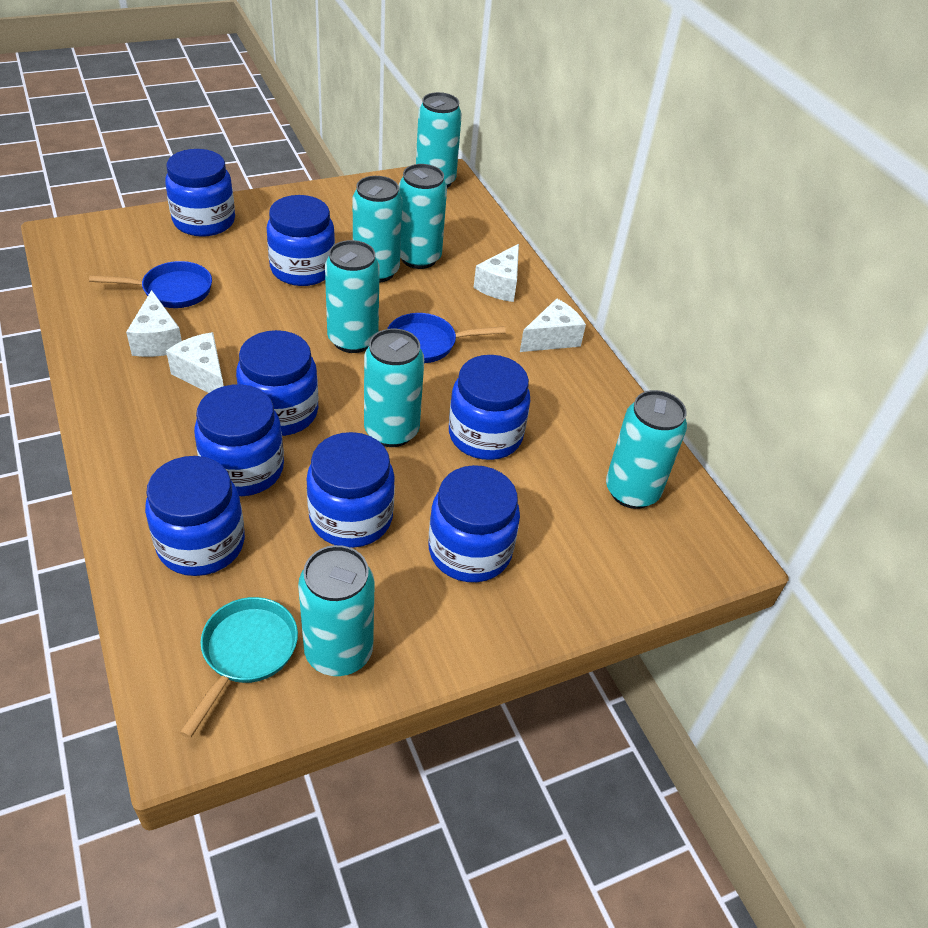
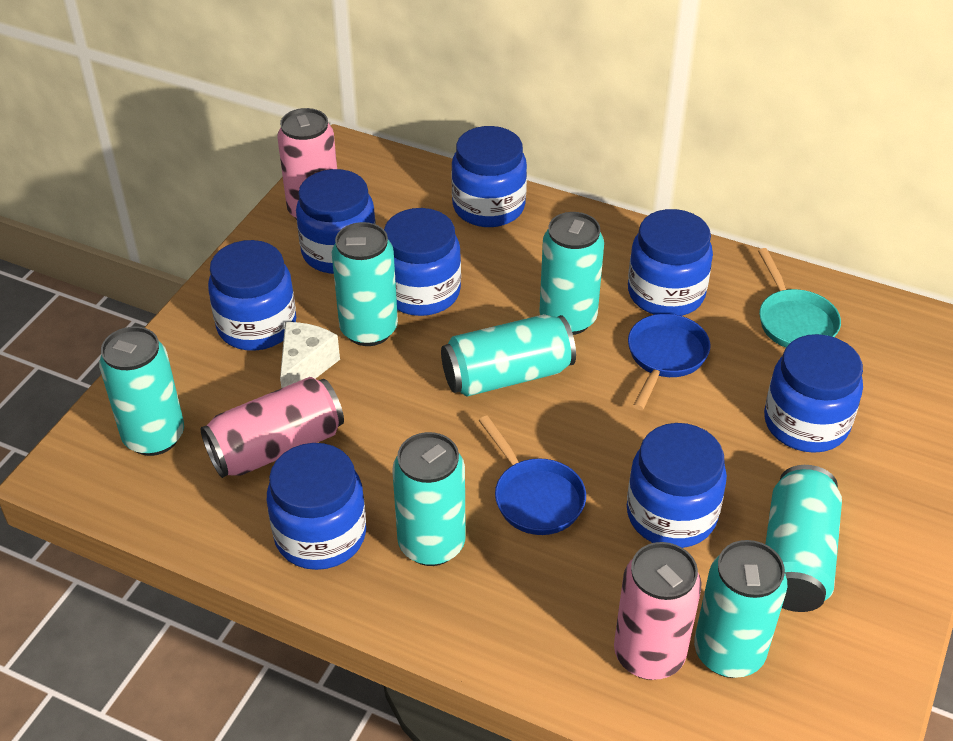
pink can: 0 -> 3
white cheese: 4 -> 1

